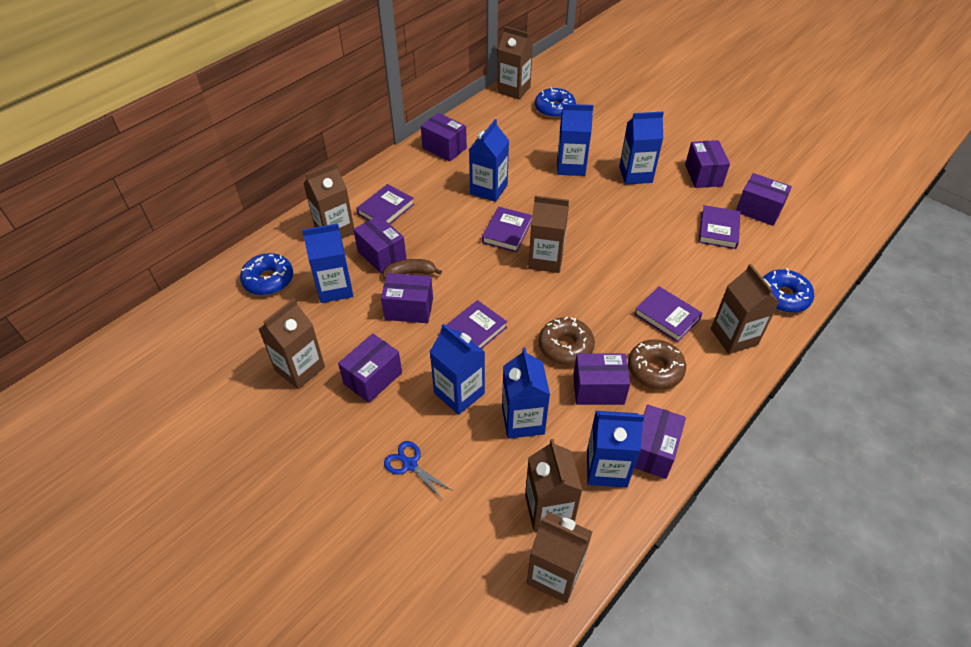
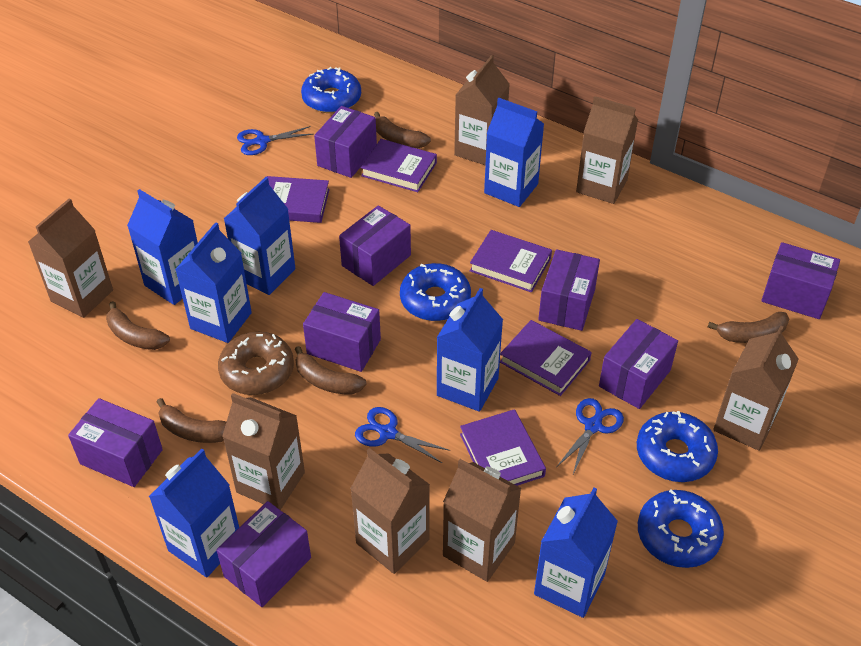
blue donut: 3 -> 4
blue scissors: 1 -> 3
brown banana: 1 -> 5
brown donut: 2 -> 1

